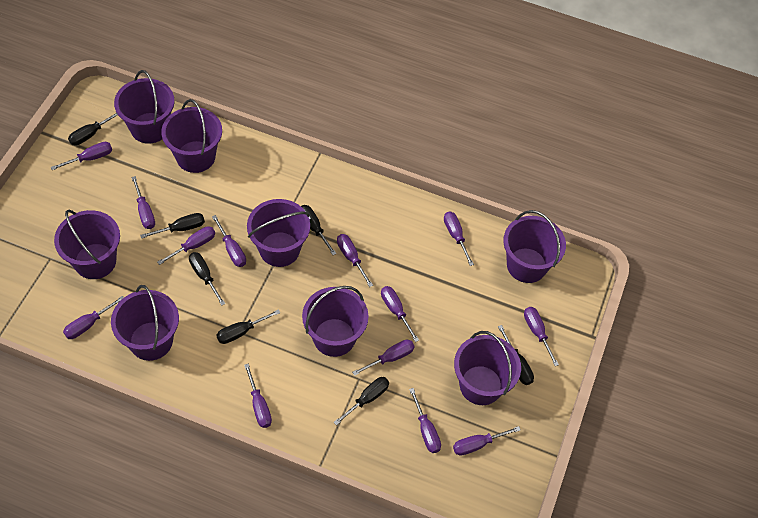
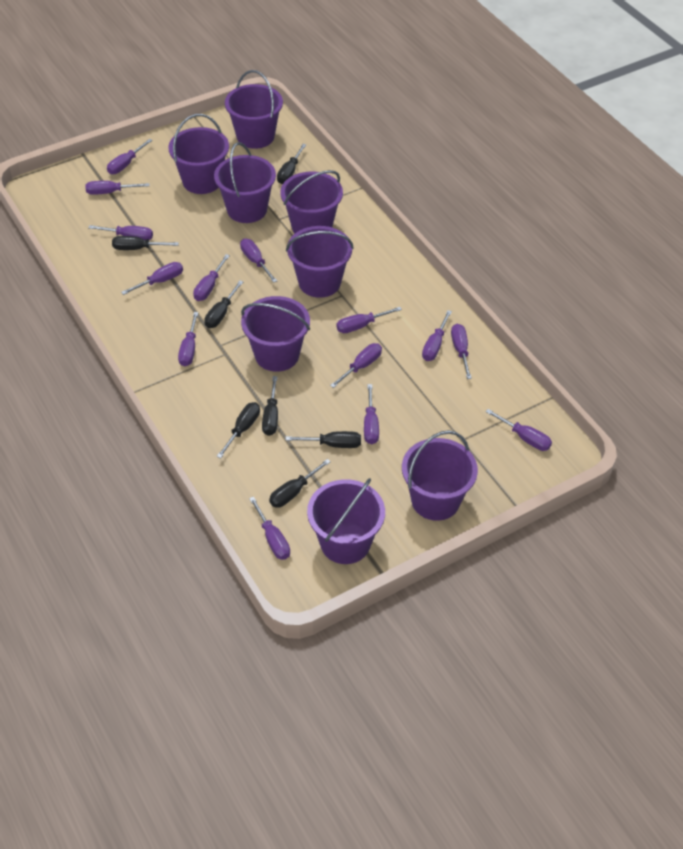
purple screwdriver: 13 -> 14

